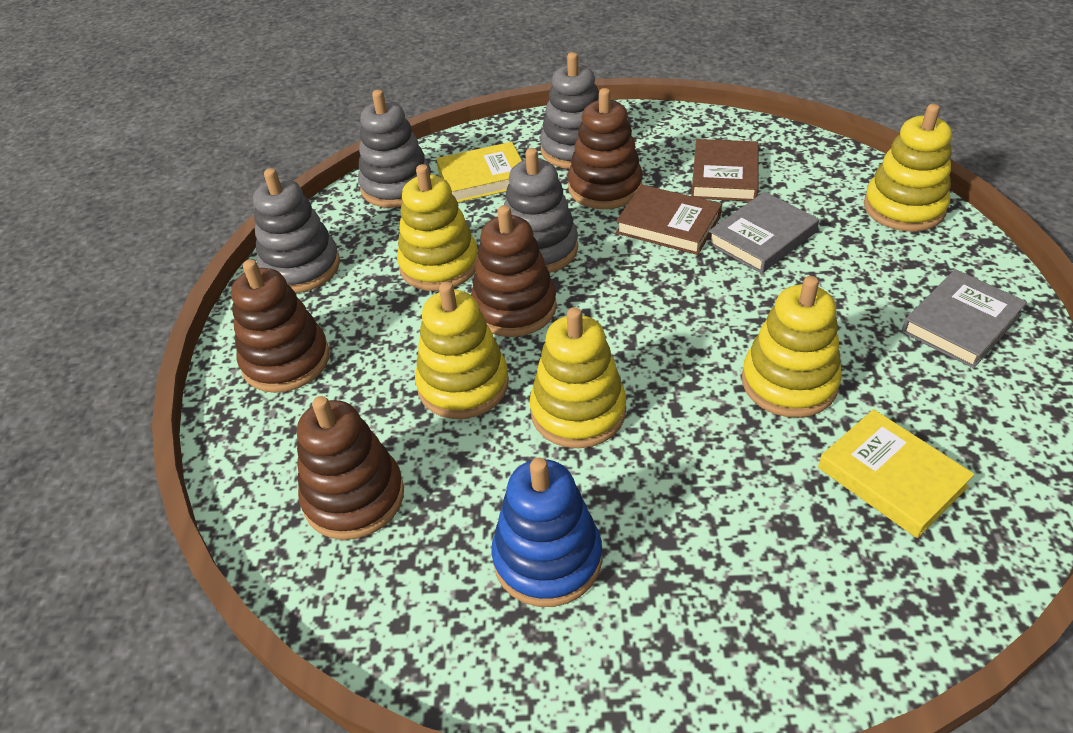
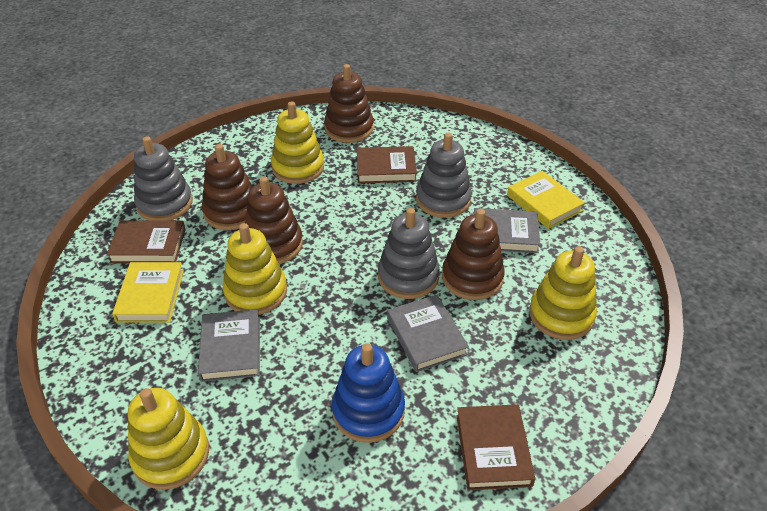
brown book: 2 -> 3
grey book: 2 -> 3
grey stacking toy: 4 -> 3
yellow stacking toy: 5 -> 4

